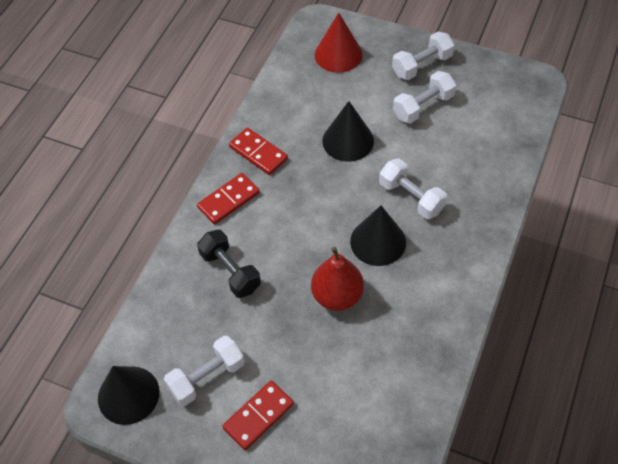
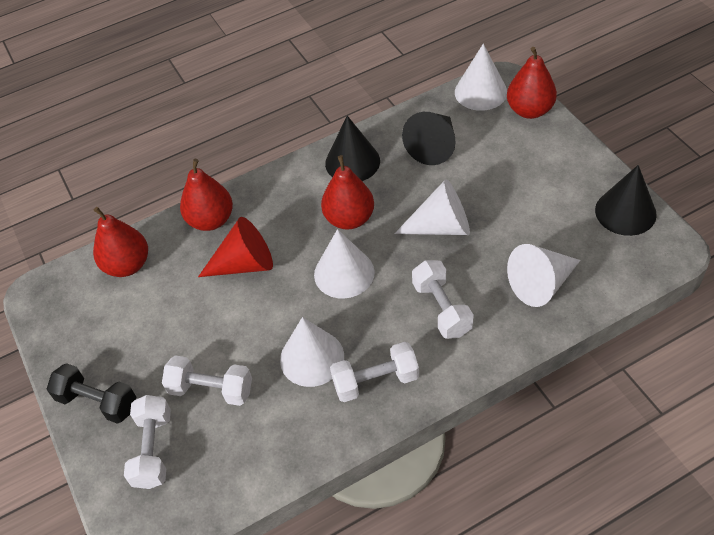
red domino: 3 -> 0
red pear: 1 -> 4
white cone: 0 -> 5

